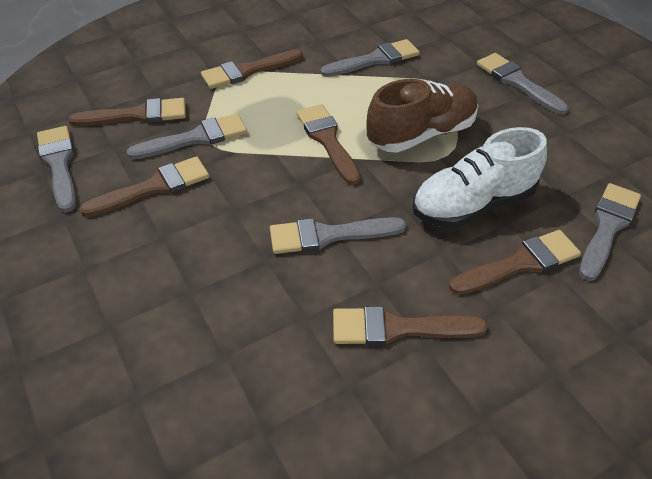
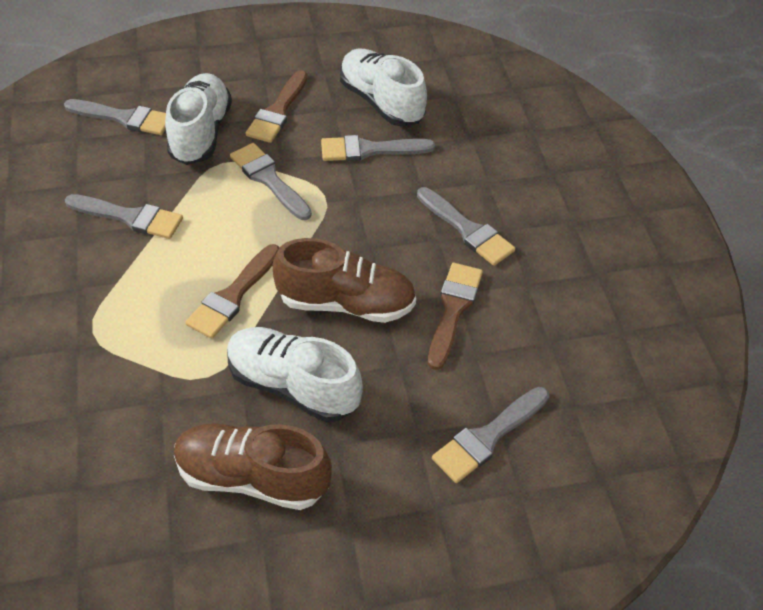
brown brush: 6 -> 3
brown shoe: 1 -> 2
white shoe: 1 -> 3

